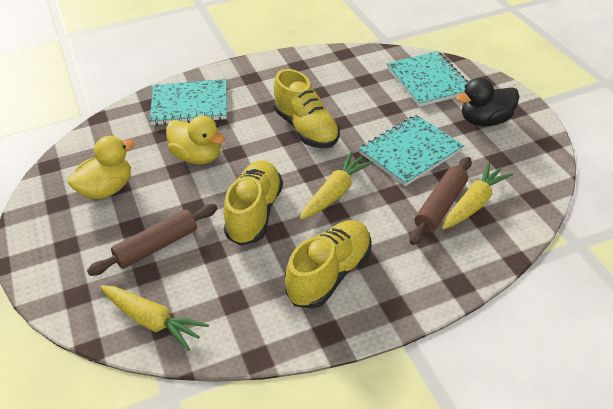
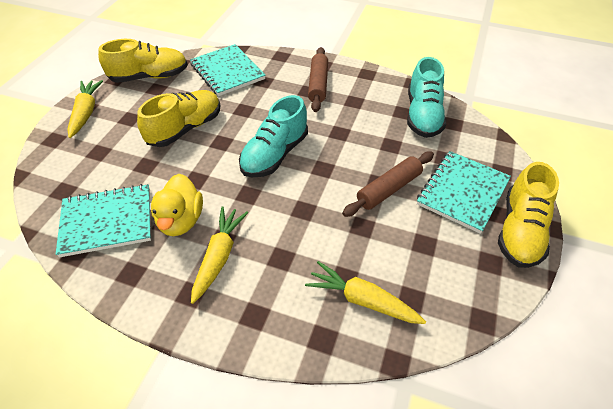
black duck: 1 -> 0
turquoise shoe: 0 -> 2
yellow duck: 2 -> 1

